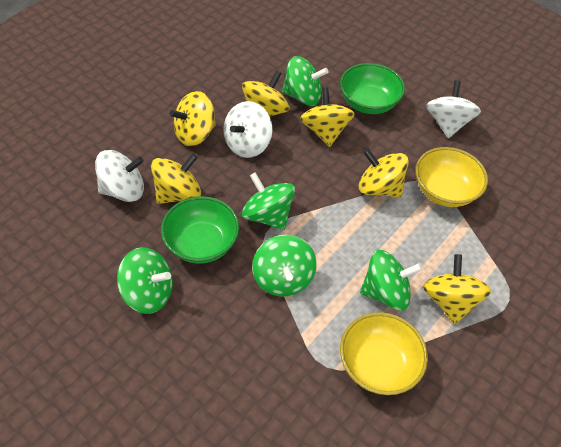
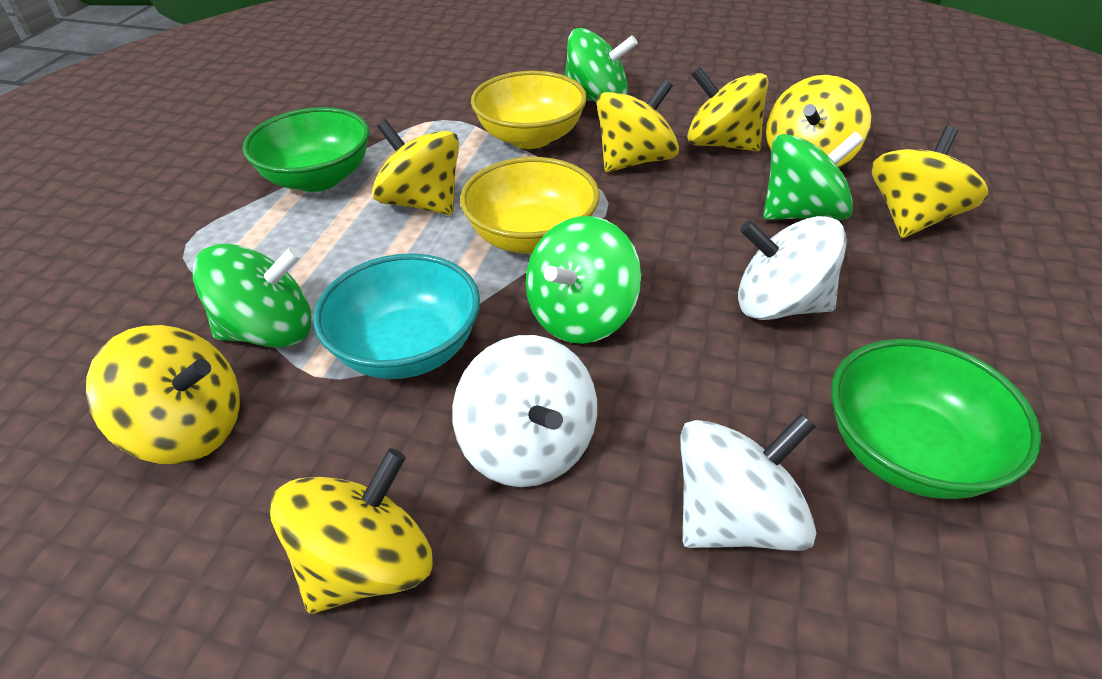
green spinning top: 5 -> 4
turquoise bowl: 0 -> 1
yellow spinning top: 6 -> 7

